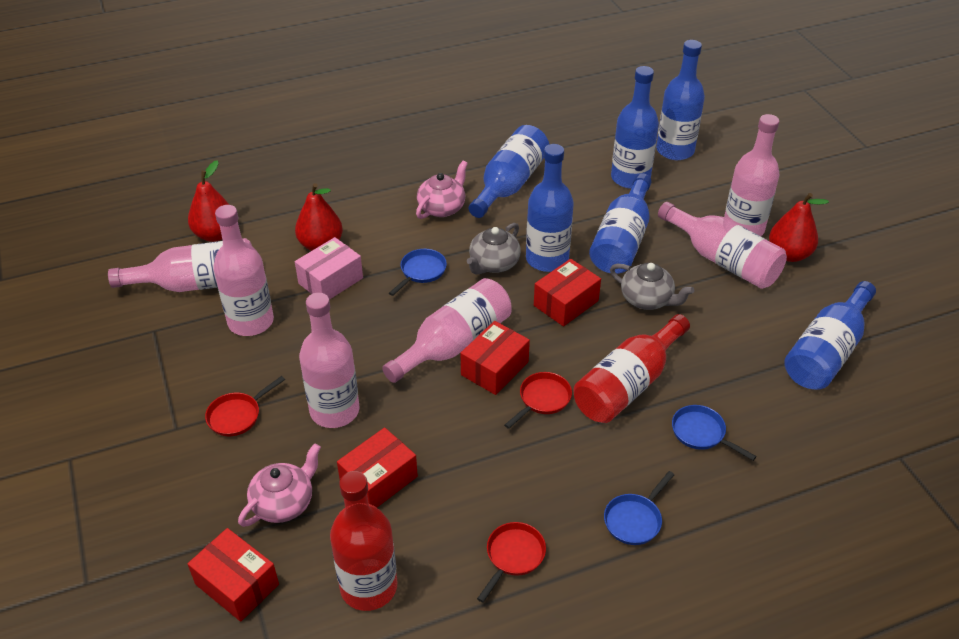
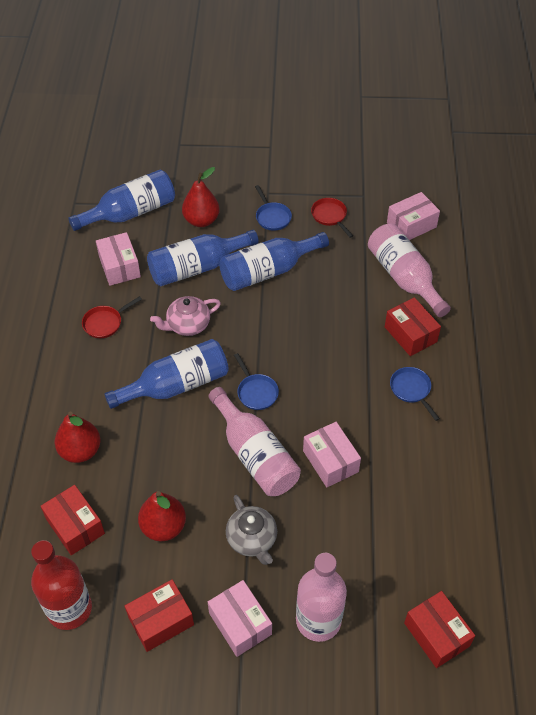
blue bottle: 6 -> 4
grey teapot: 2 -> 1
pink bottle: 6 -> 3
pink box: 1 -> 4
pink teapot: 2 -> 1
red bottle: 2 -> 1
red pan: 3 -> 2

